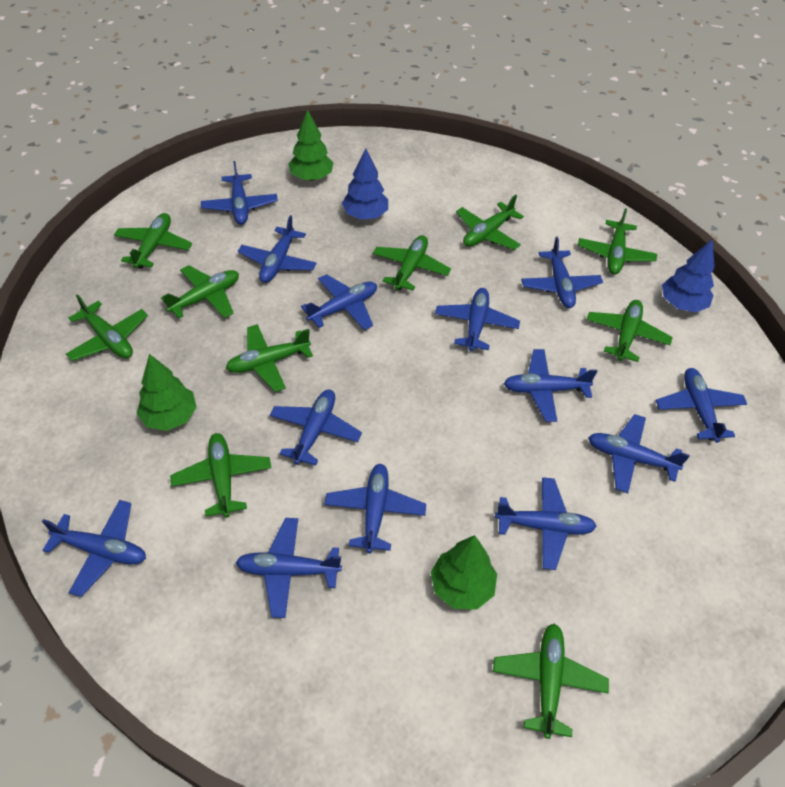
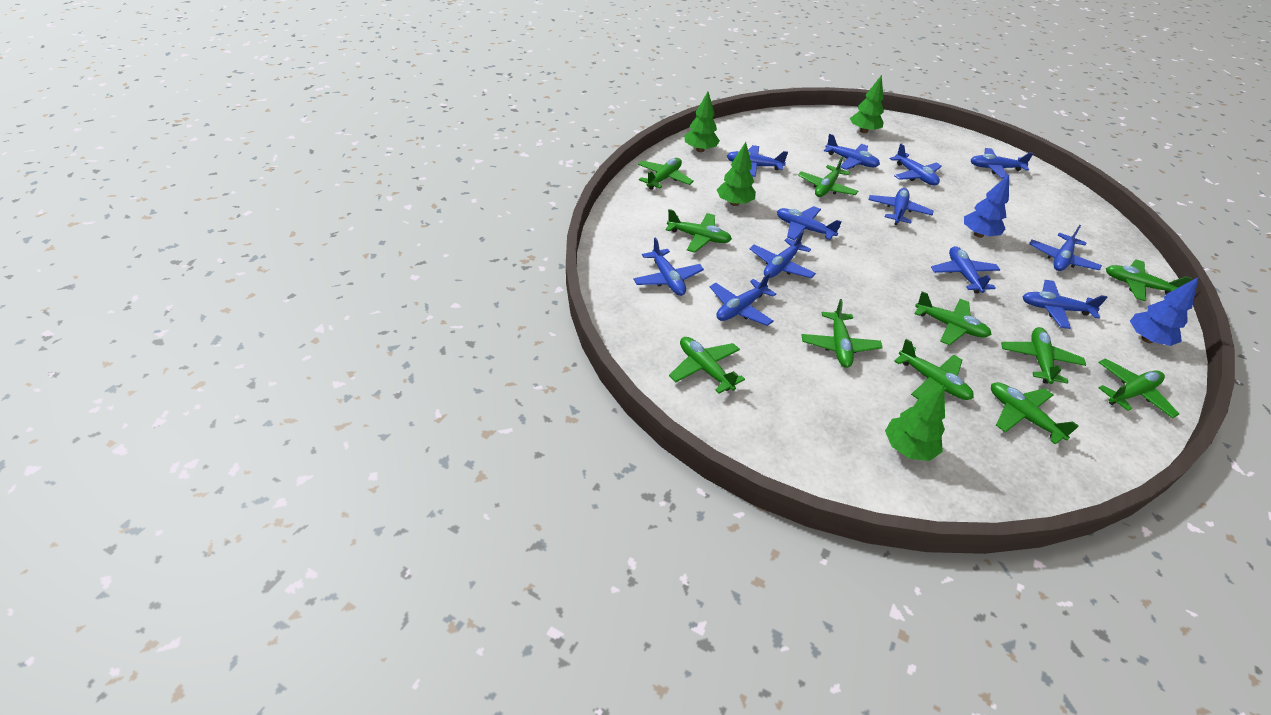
blue plane: 13 -> 12
green plane: 10 -> 11
green tree: 3 -> 4

